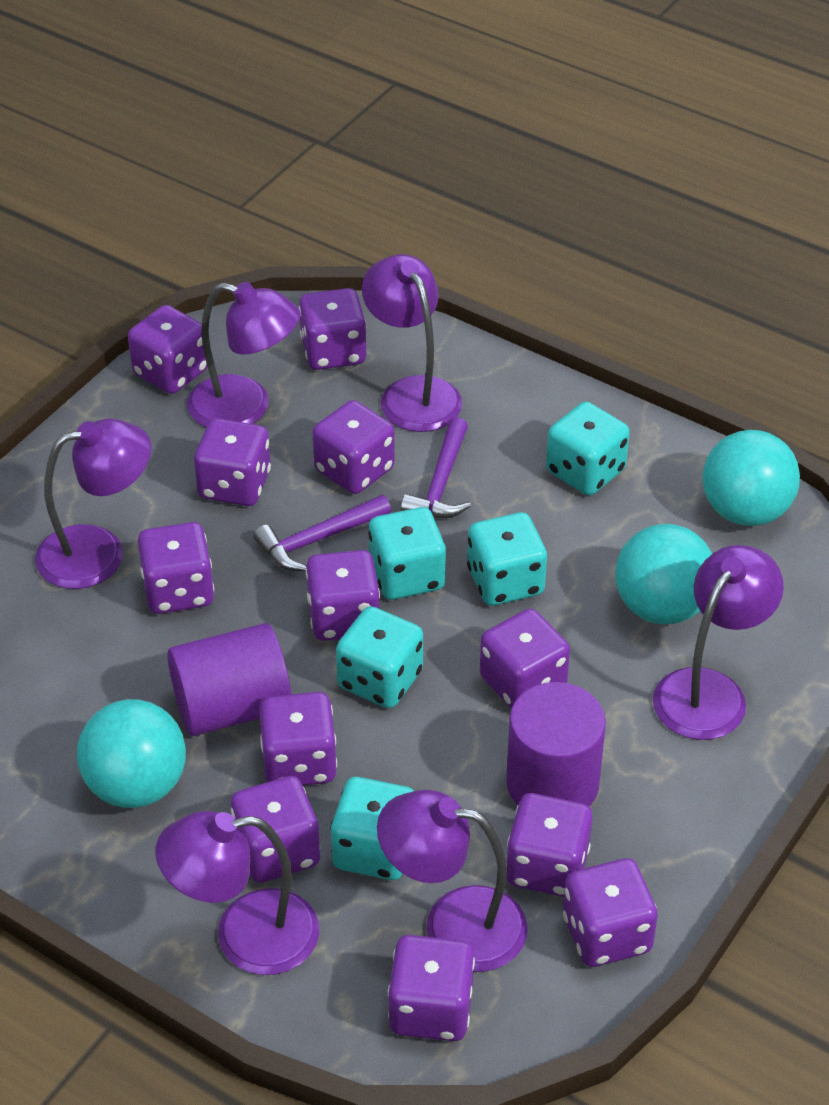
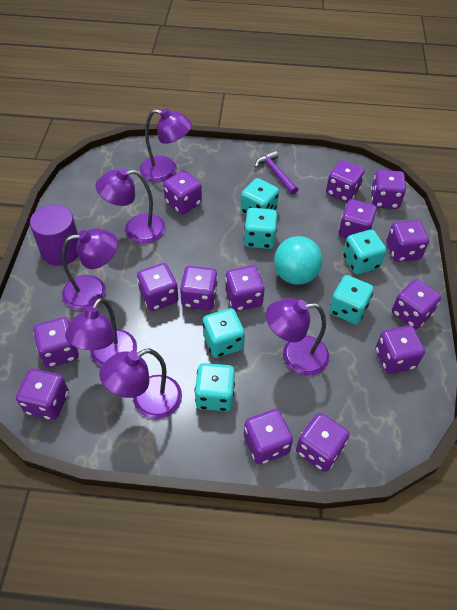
purple cylinder: 2 -> 1
purple dice: 12 -> 14
purple hammer: 2 -> 1
turquoise ball: 3 -> 1
turquoise dice: 5 -> 6

